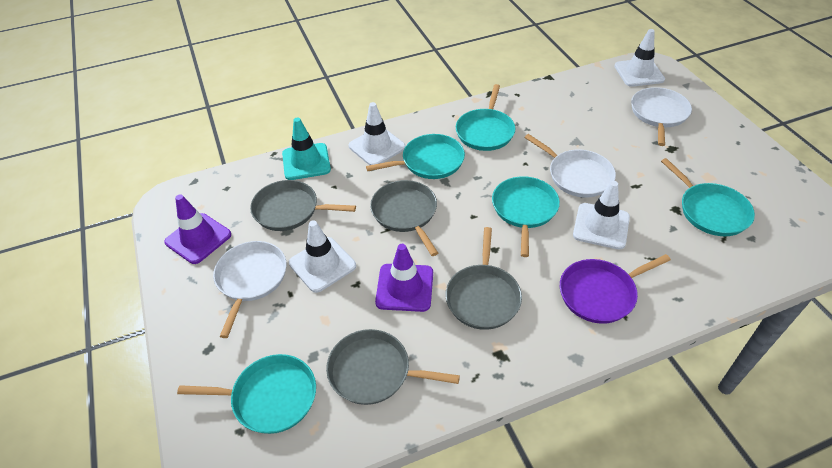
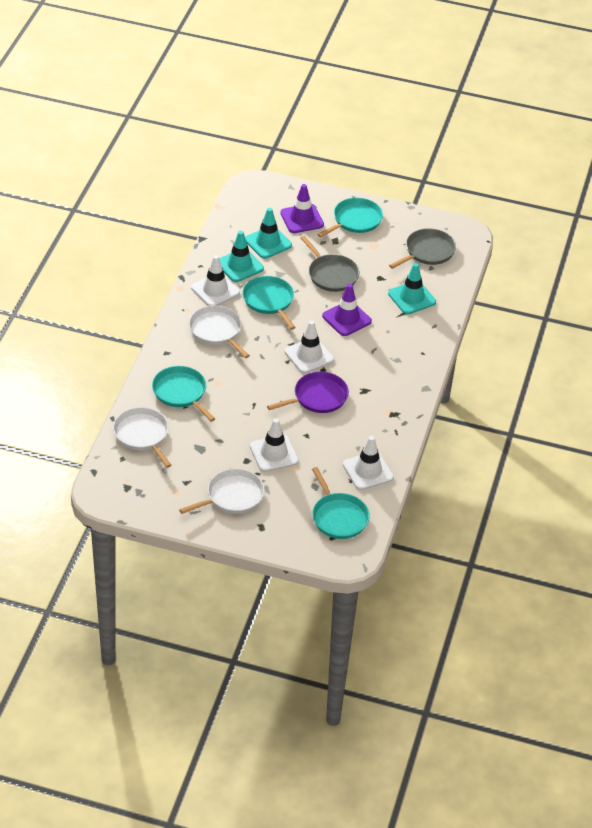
grey pan: 4 -> 2
turquoise pan: 5 -> 4
turquoise traffic cone: 1 -> 3

